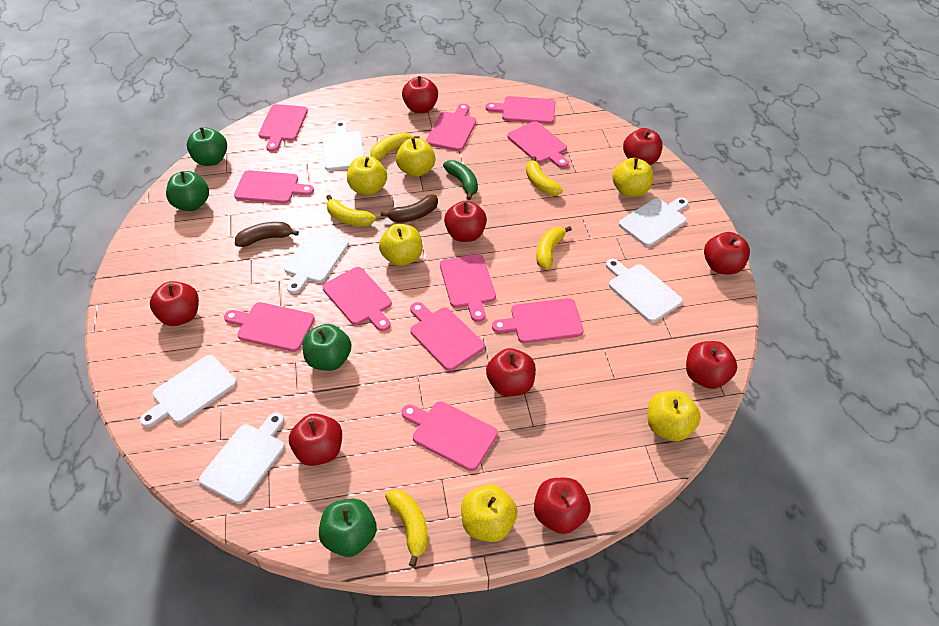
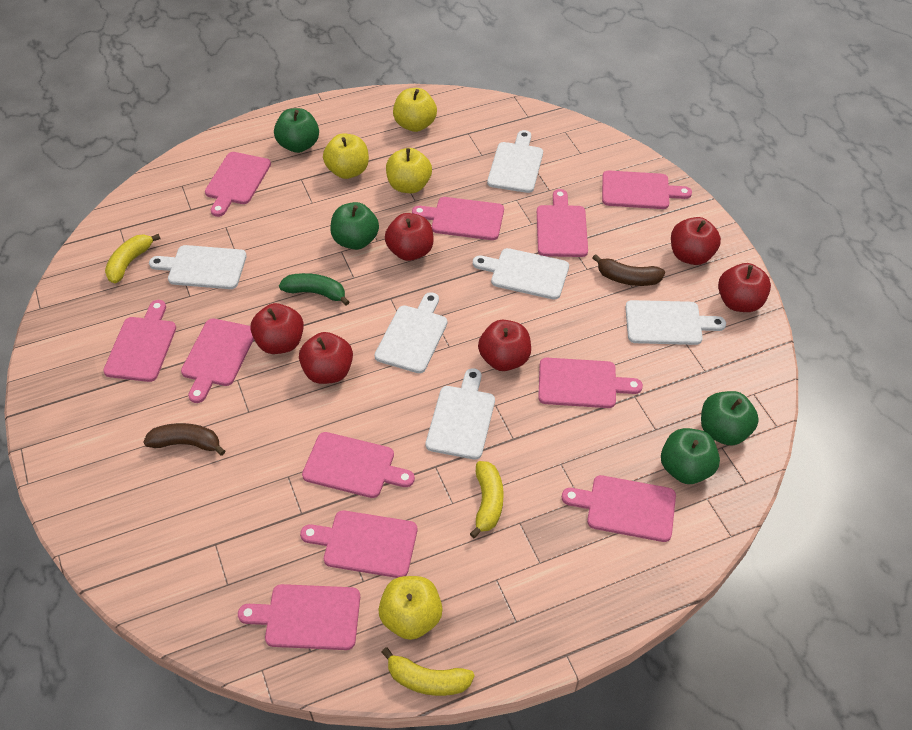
red apple: 9 -> 6
yellow apple: 6 -> 4
yellow banana: 5 -> 3

